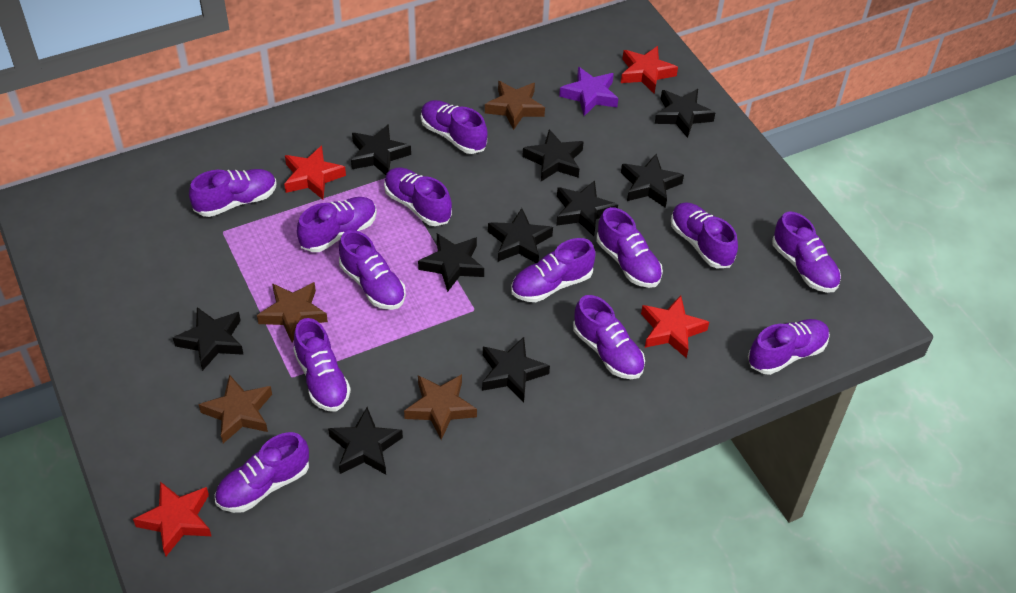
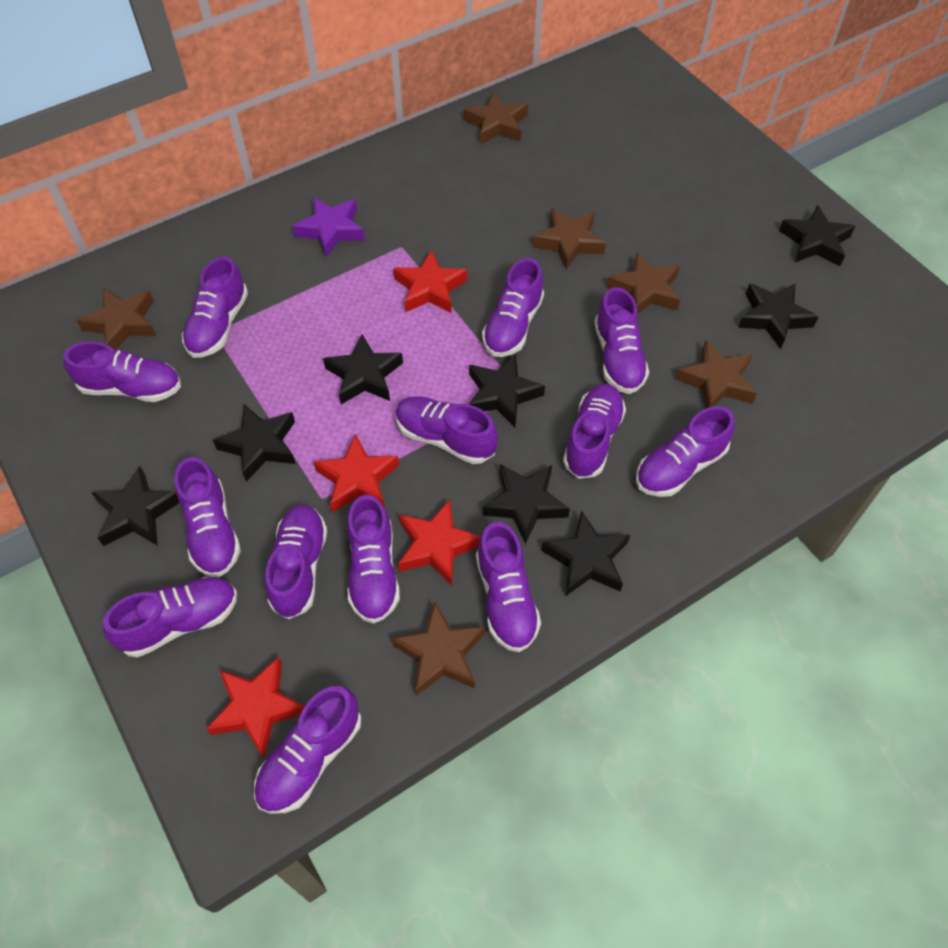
black star: 10 -> 8
brown star: 4 -> 6

